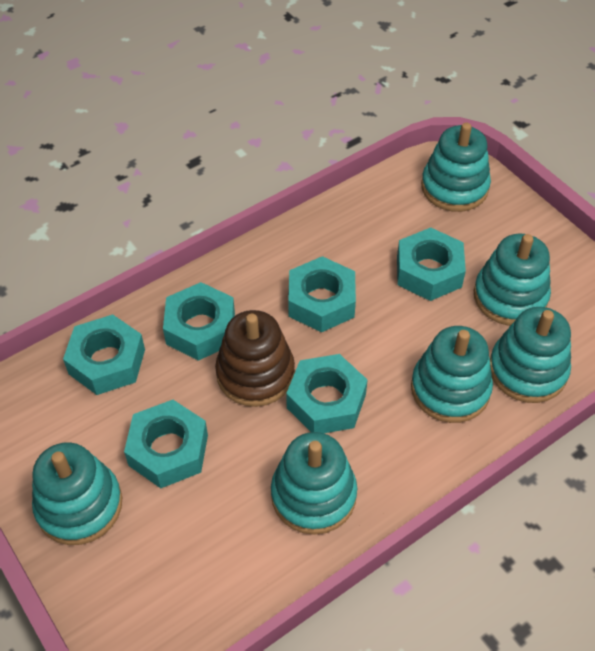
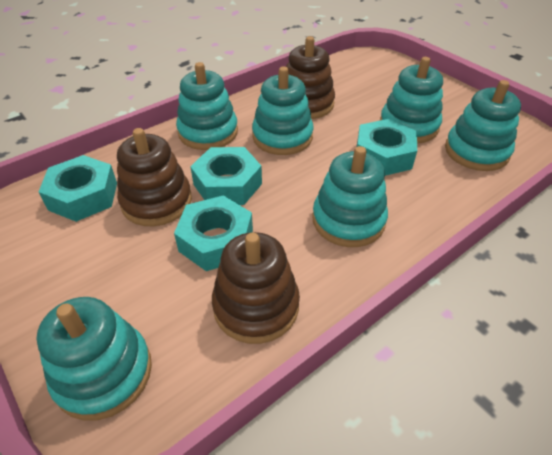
brown stacking toy: 1 -> 3
turquoise nut: 6 -> 4

